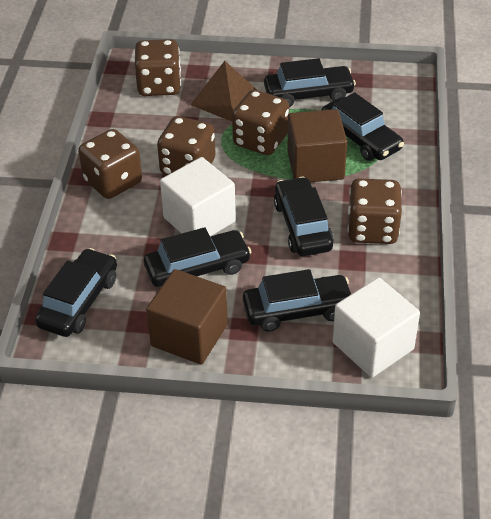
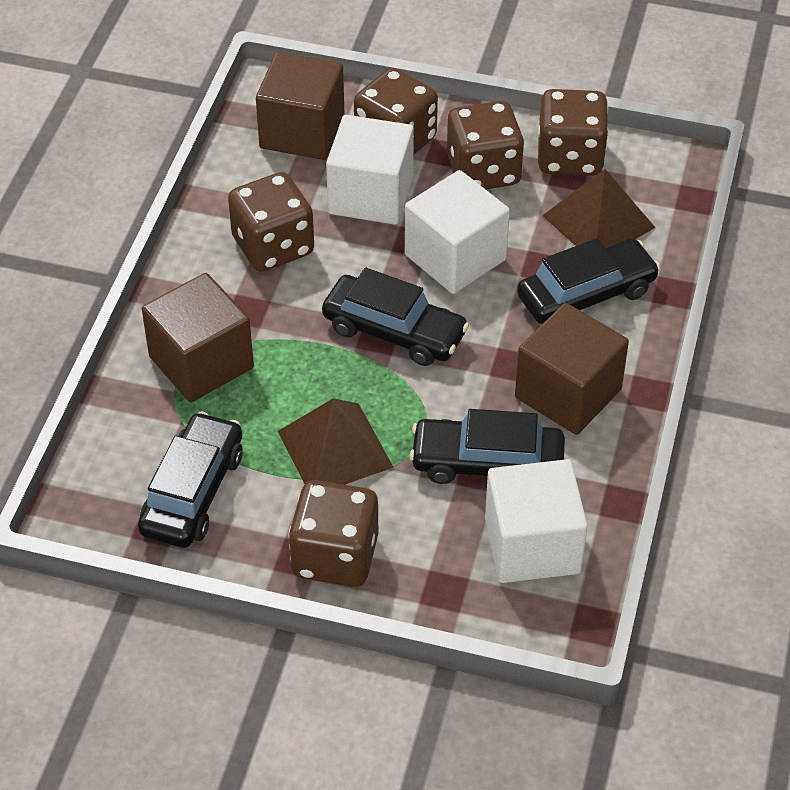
black car: 6 -> 4
brown cube: 2 -> 3
brown pyramid: 1 -> 2
white cube: 2 -> 3

